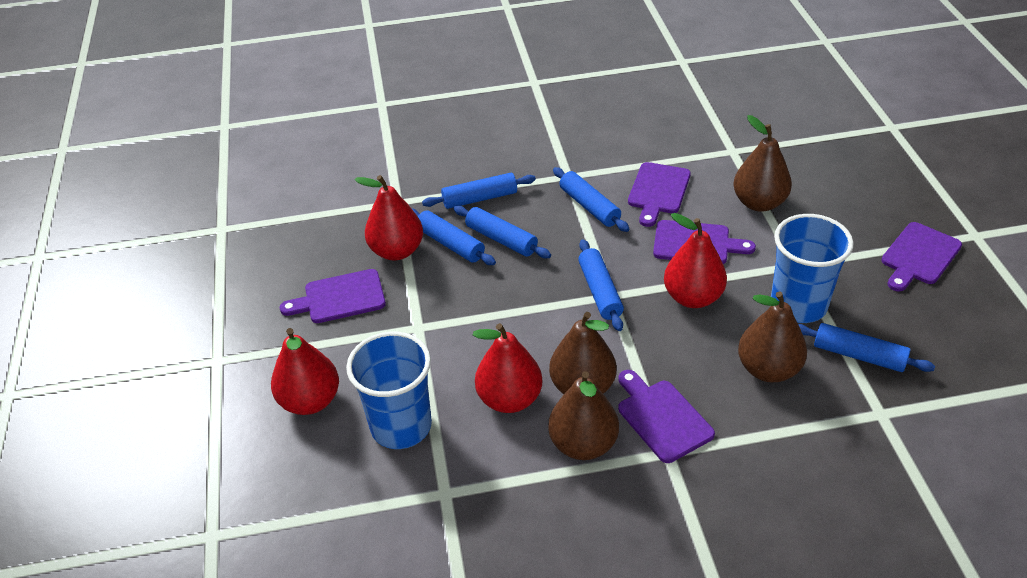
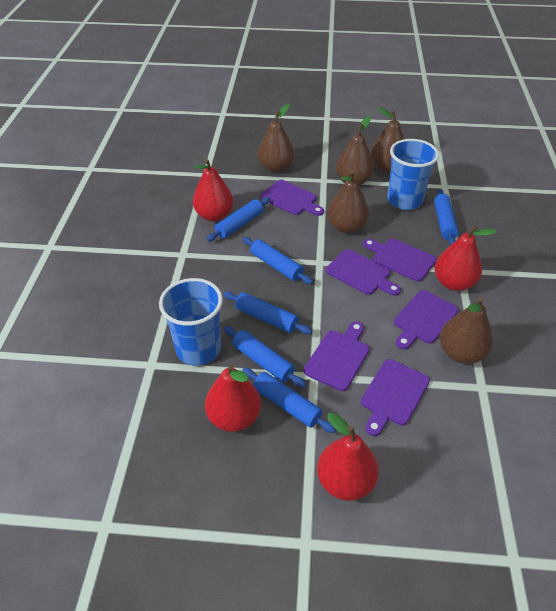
brown pear: 4 -> 5
purple cutting board: 5 -> 6

